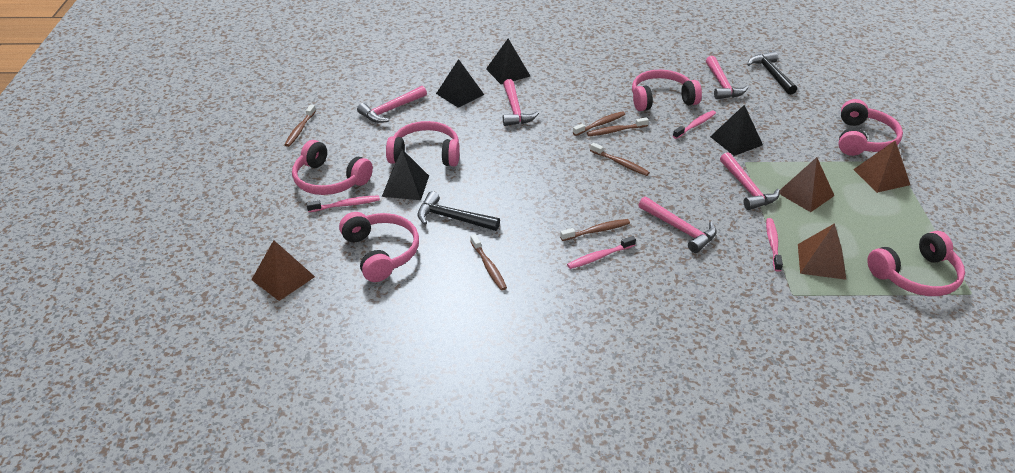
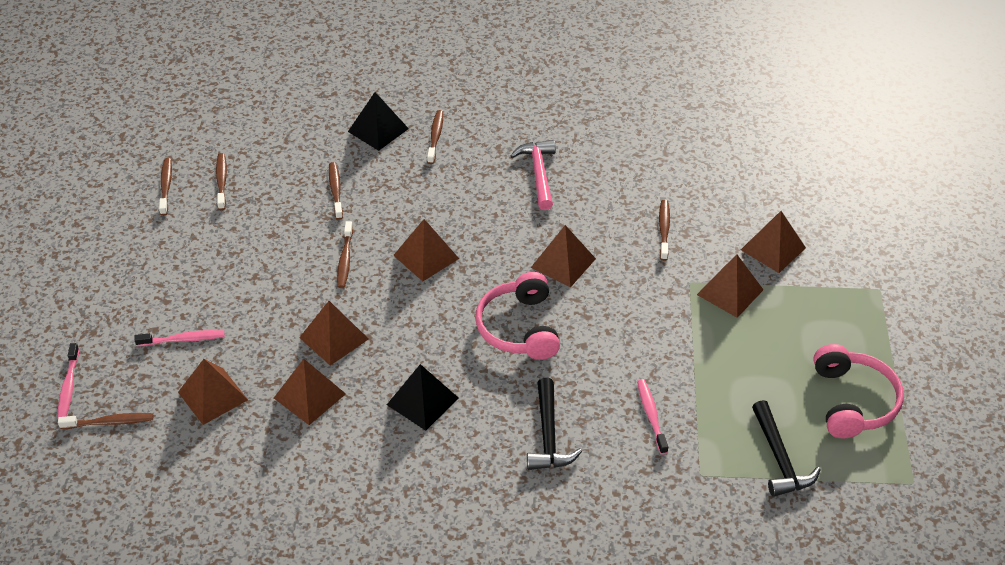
black pyramid: 4 -> 2
brown pyramid: 4 -> 7
brown toothbrush: 6 -> 7
pink hammer: 5 -> 1
pink headphones: 6 -> 2
pink toothbrush: 4 -> 3

